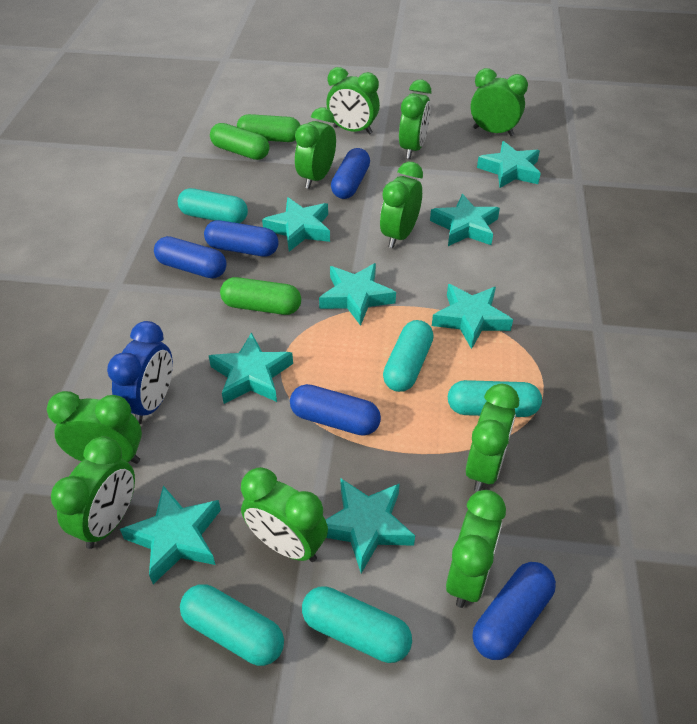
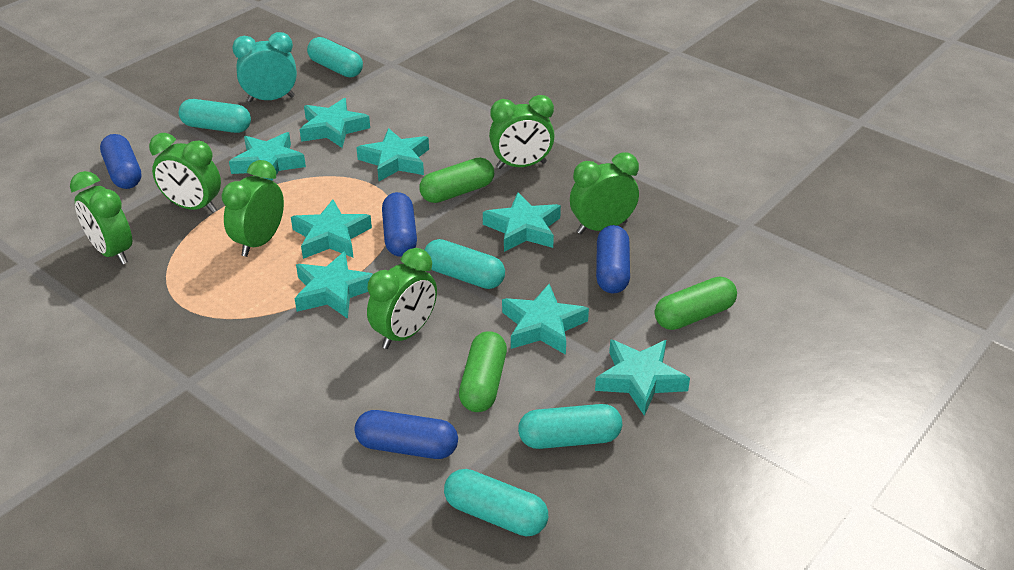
blue capsule: 5 -> 4
blue clock: 1 -> 0
green clock: 10 -> 6
turquoise clock: 0 -> 1

